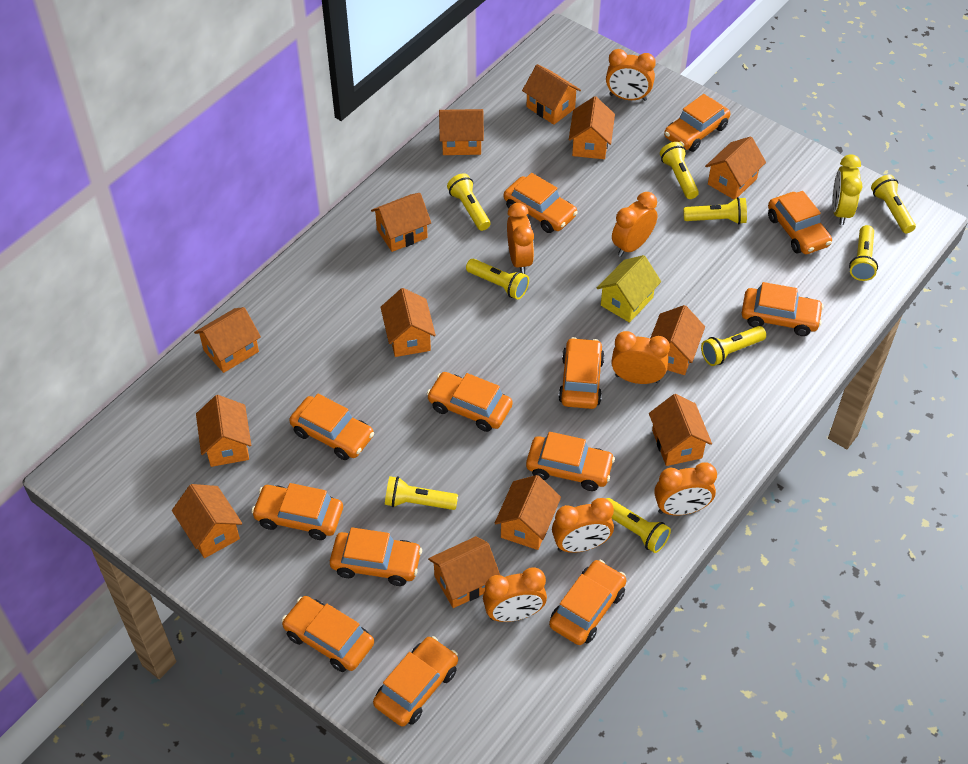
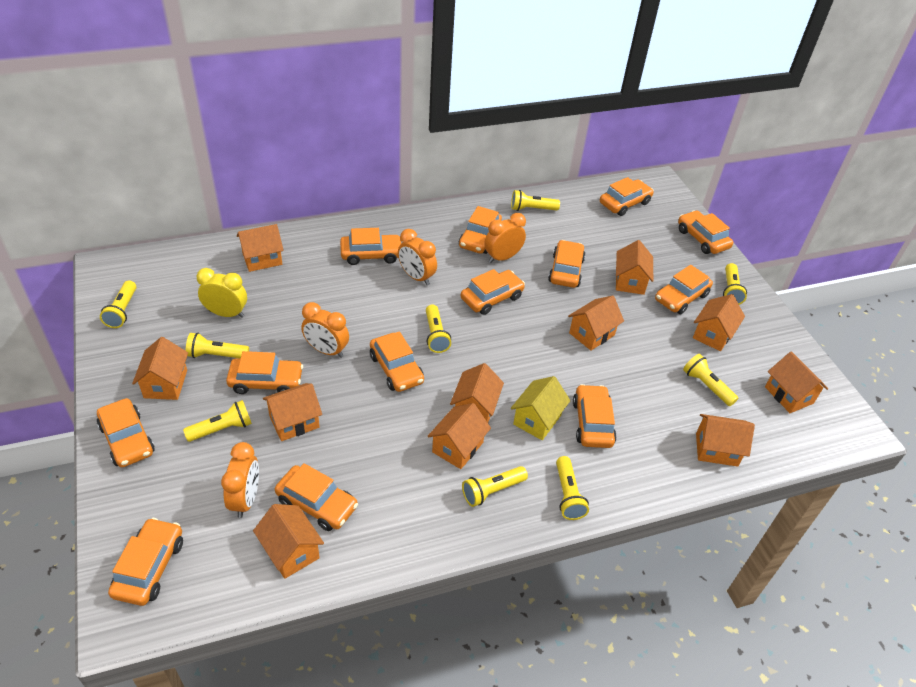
orange clock: 7 -> 4
orange house: 13 -> 11

